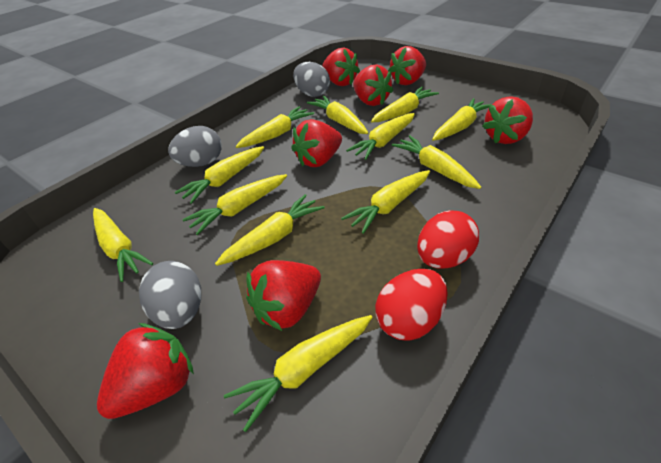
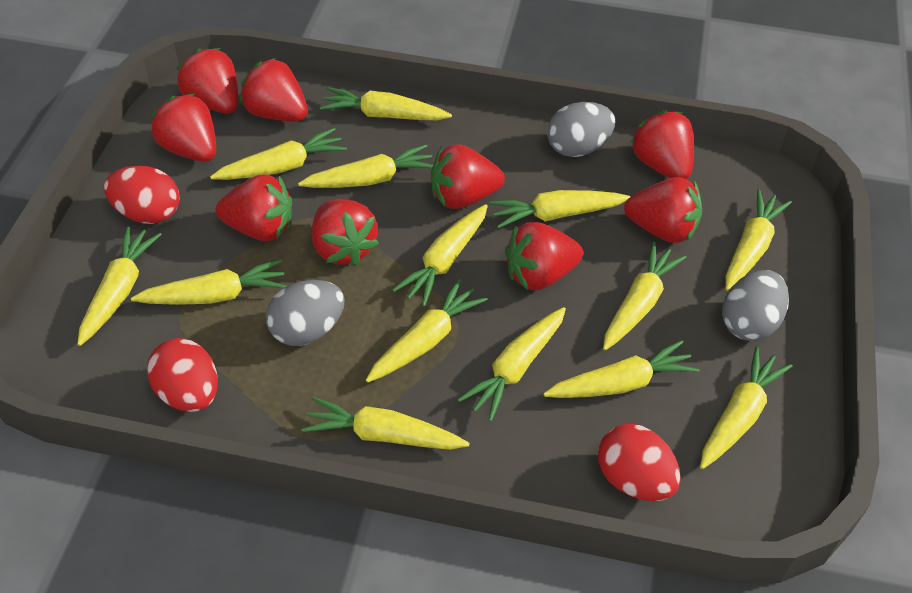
red egg: 2 -> 3
red strawberry: 7 -> 9
yellow carrot: 12 -> 14

